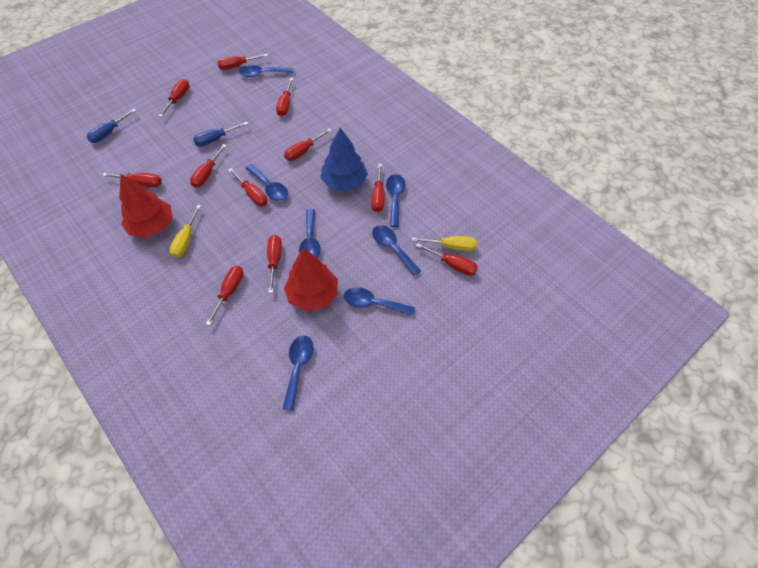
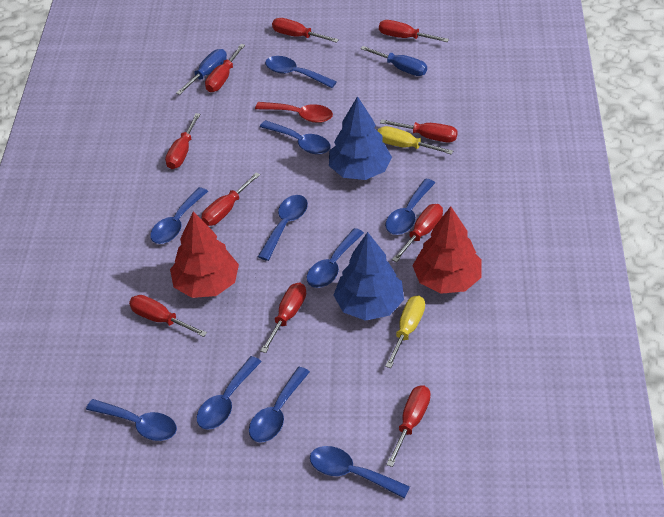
blue spoon: 7 -> 10
blue tree: 1 -> 2
red screwdriver: 11 -> 10
red spoon: 0 -> 1

